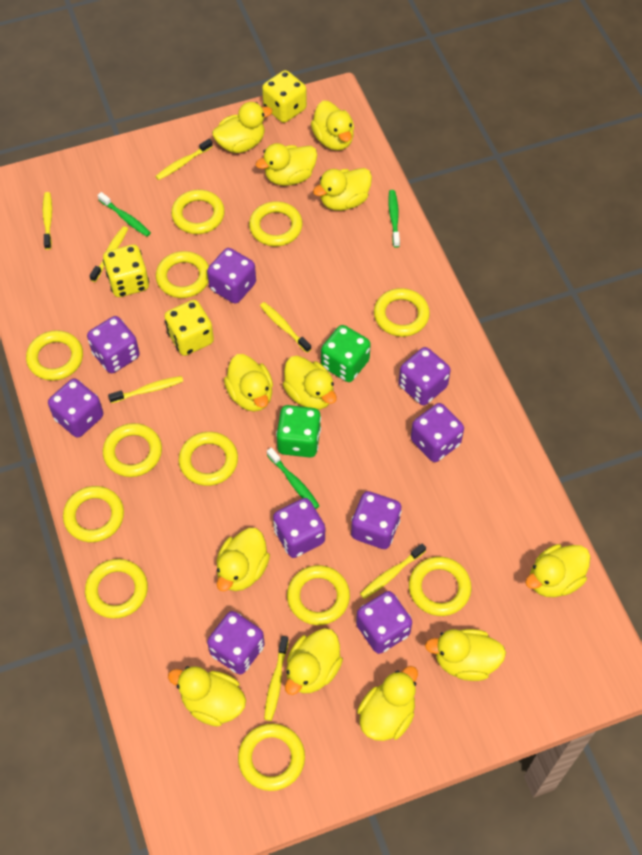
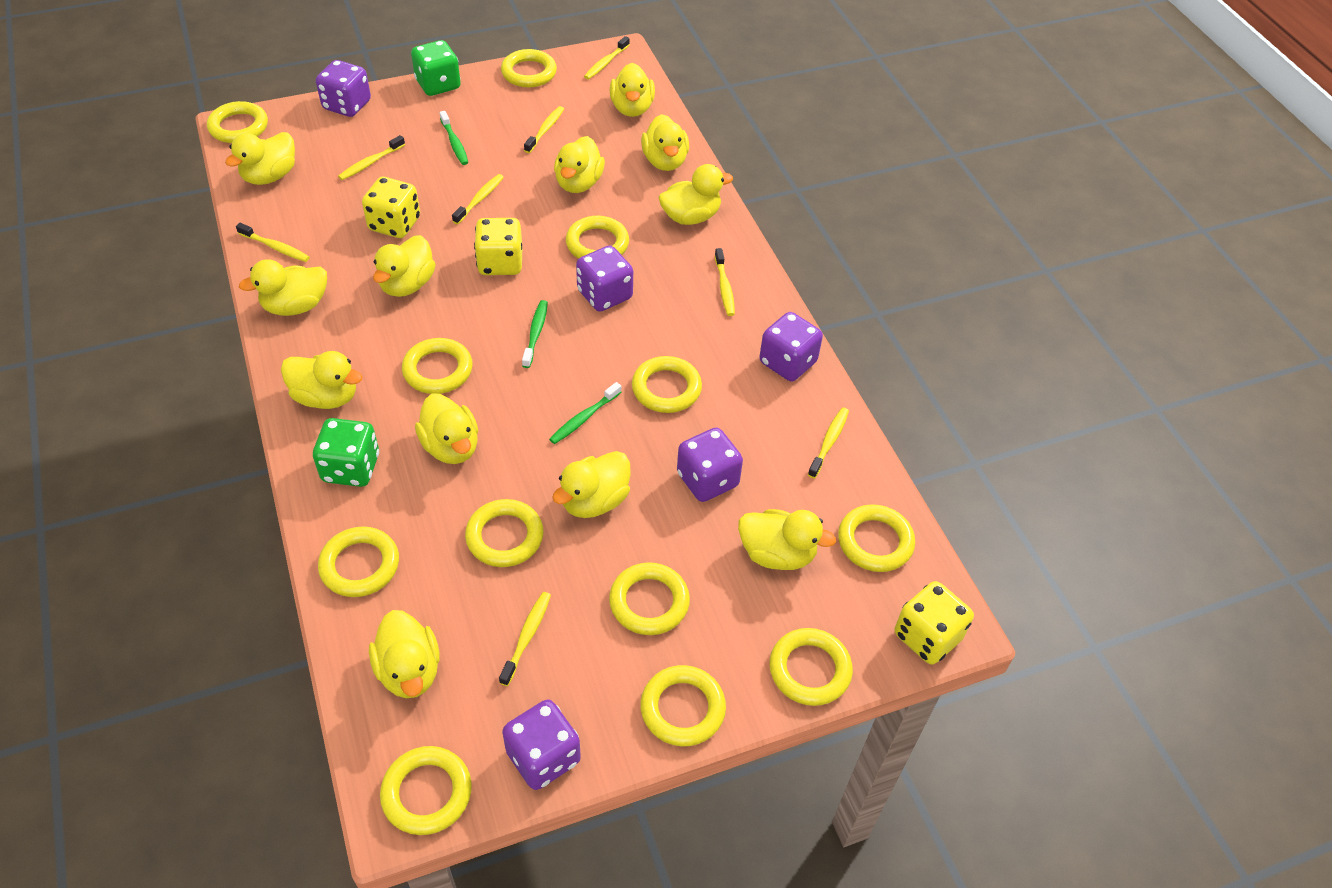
purple dice: 9 -> 5
yellow toothbrush: 7 -> 8

